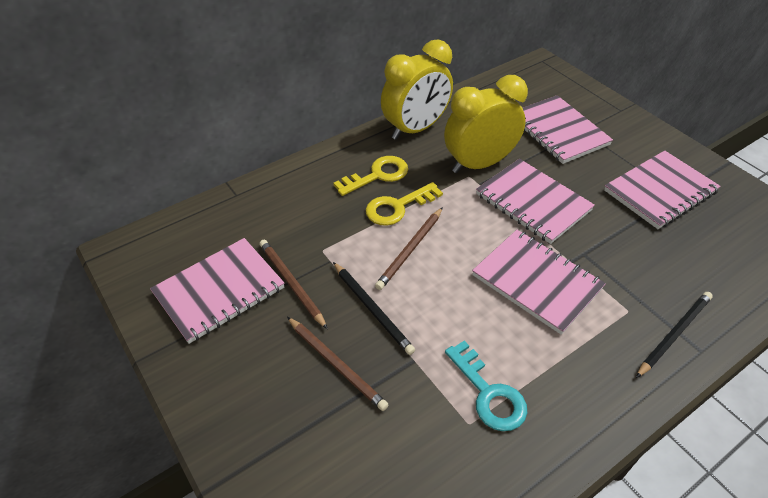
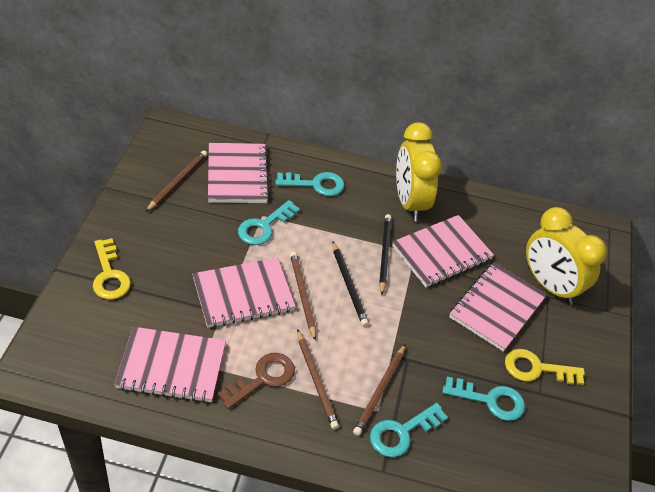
brown key: 0 -> 1
brown pencil: 3 -> 4
turquoise key: 1 -> 4

